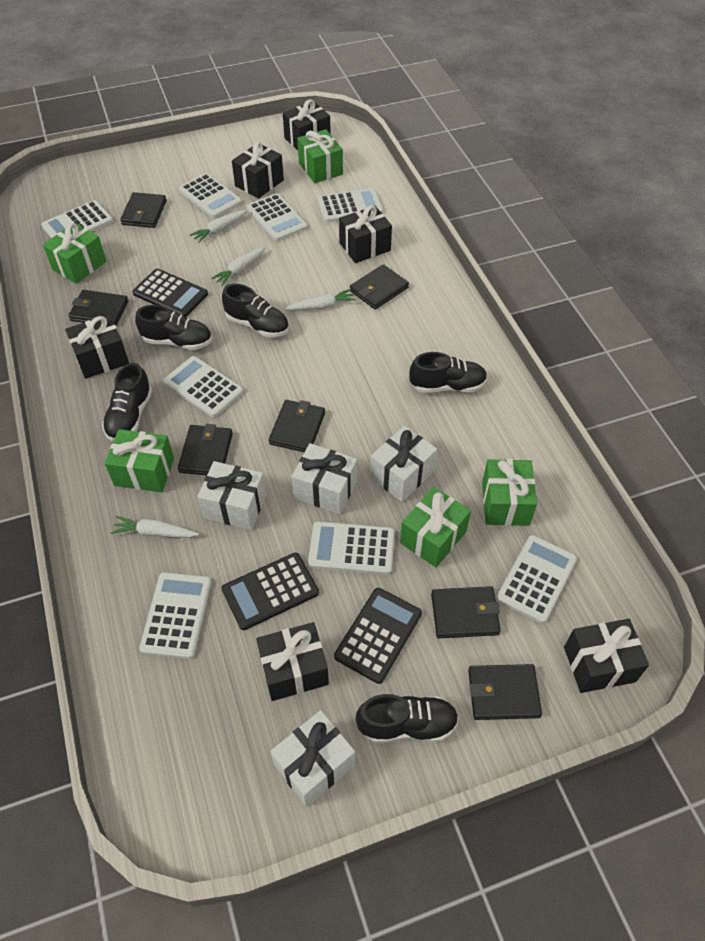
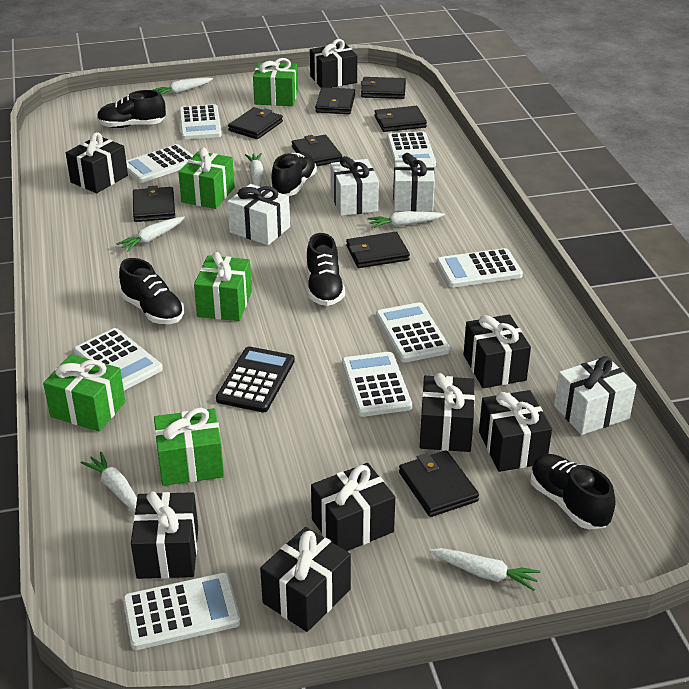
black calculator: 3 -> 1
black gift: 6 -> 8
black wallet: 7 -> 8
white carrot: 4 -> 6

